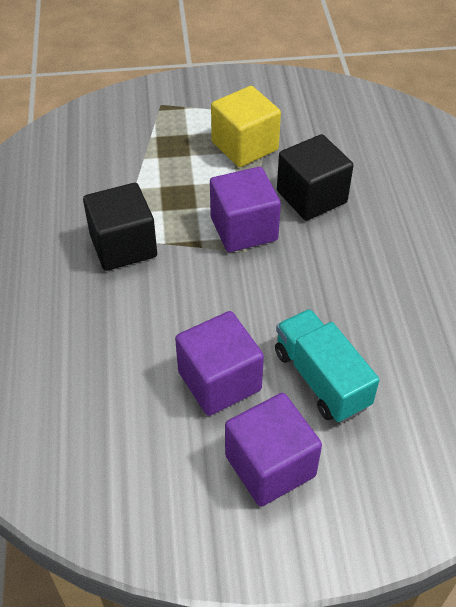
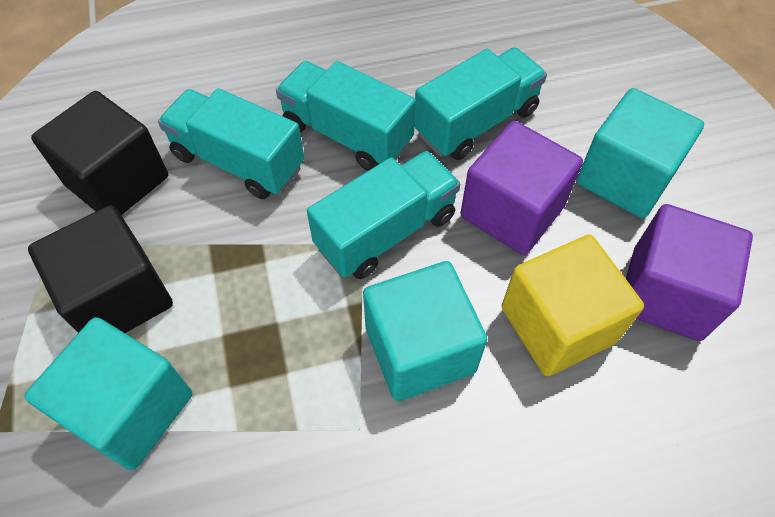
purple cube: 3 -> 2
turquoise cube: 0 -> 3
turquoise truck: 1 -> 4

